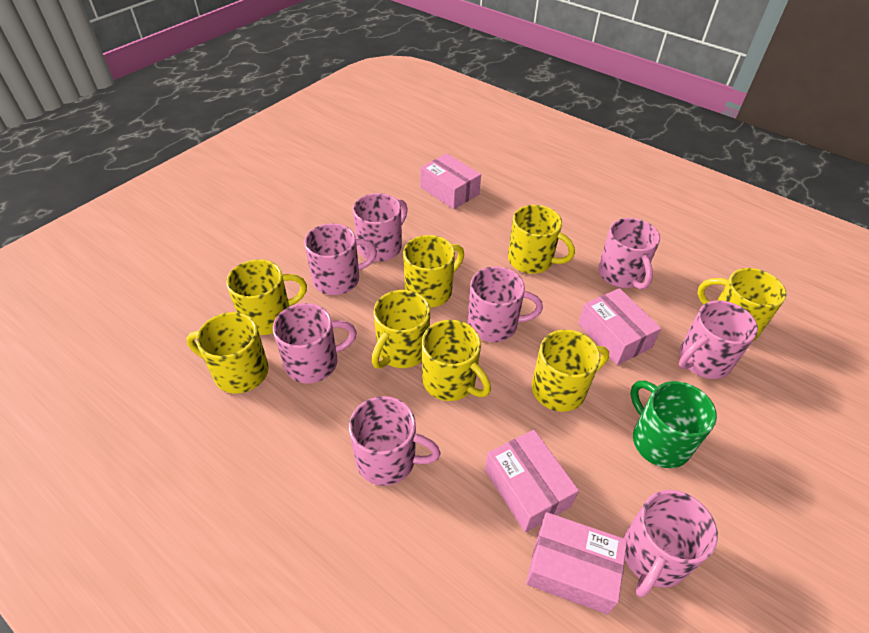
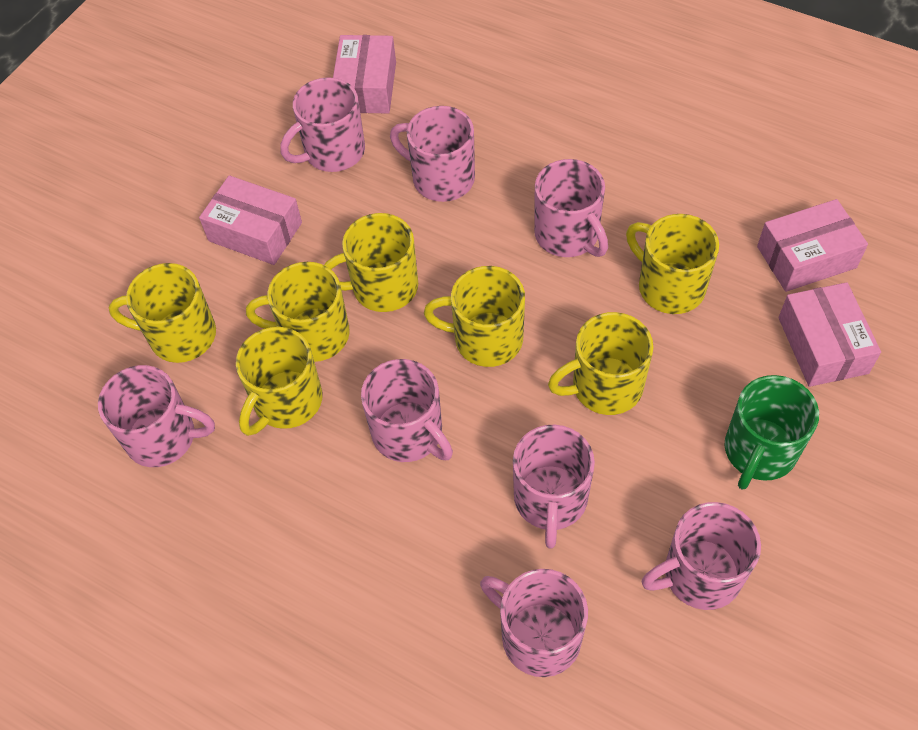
yellow mug: 8 -> 7

